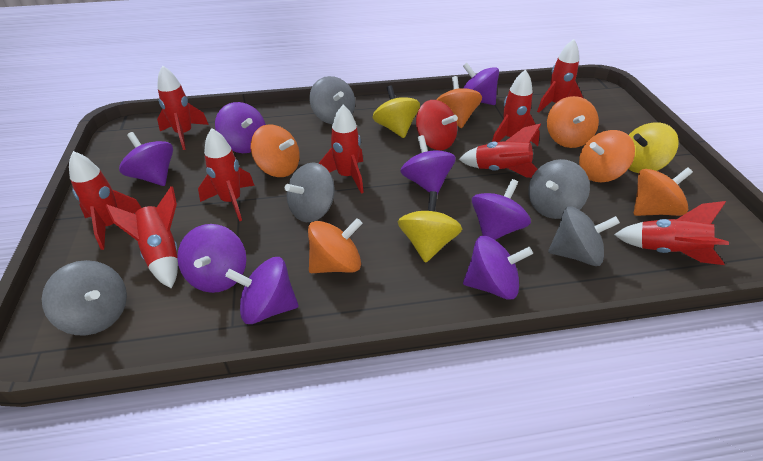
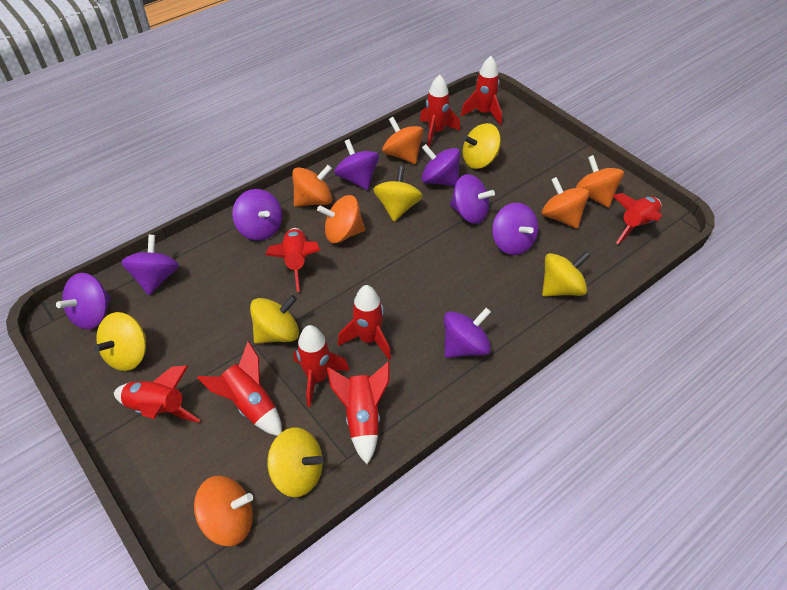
grey spinning top: 5 -> 0
red spinning top: 1 -> 0
yellow spinning top: 3 -> 6

